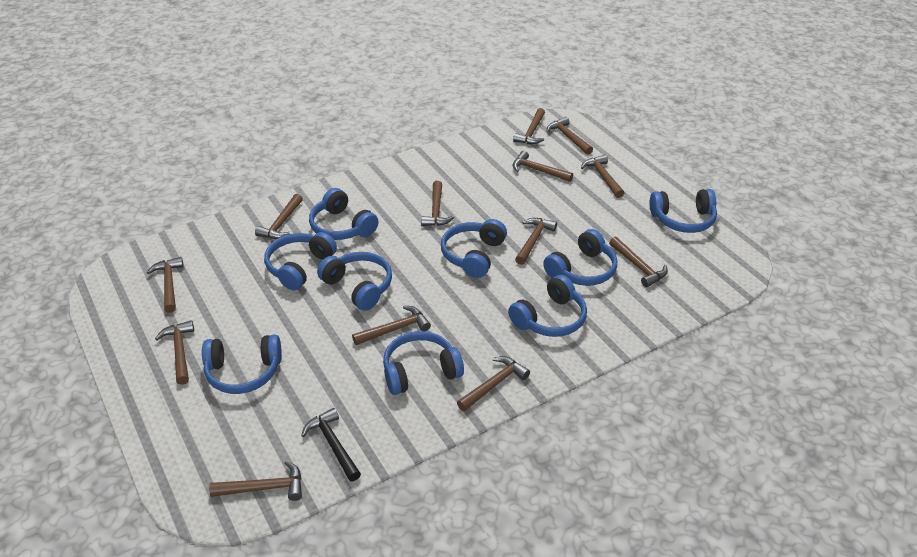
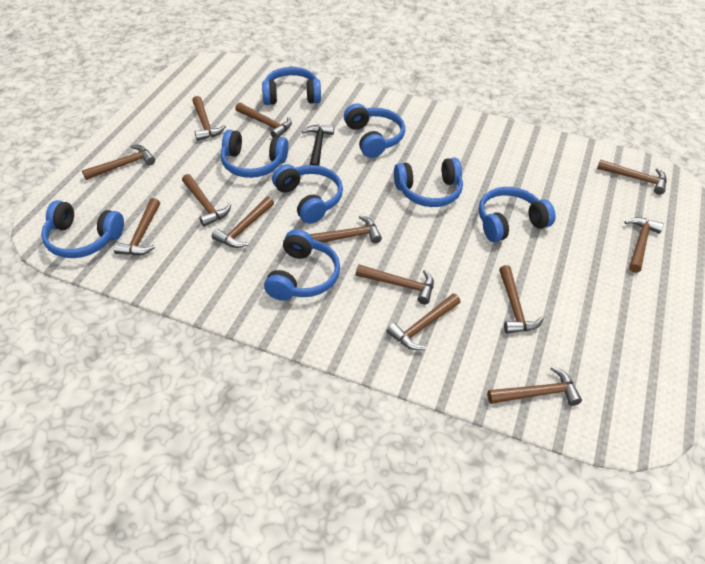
blue headphones: 9 -> 8

